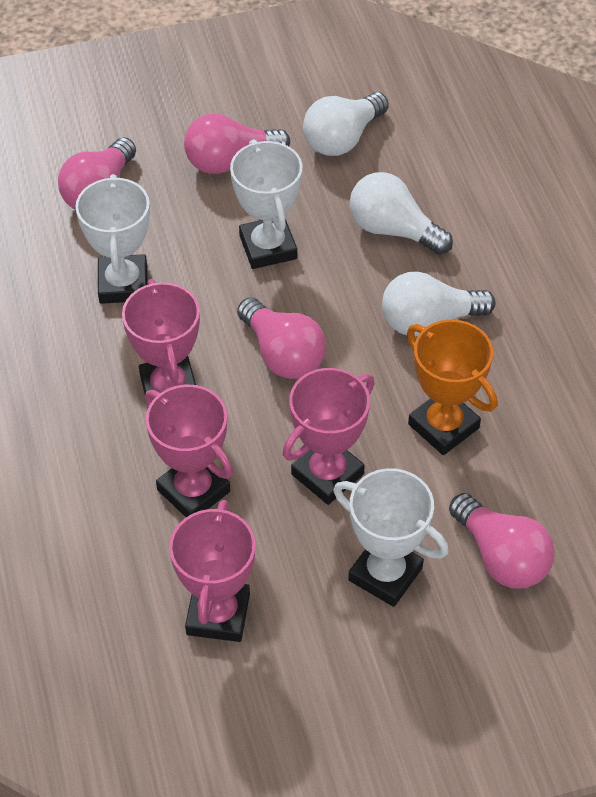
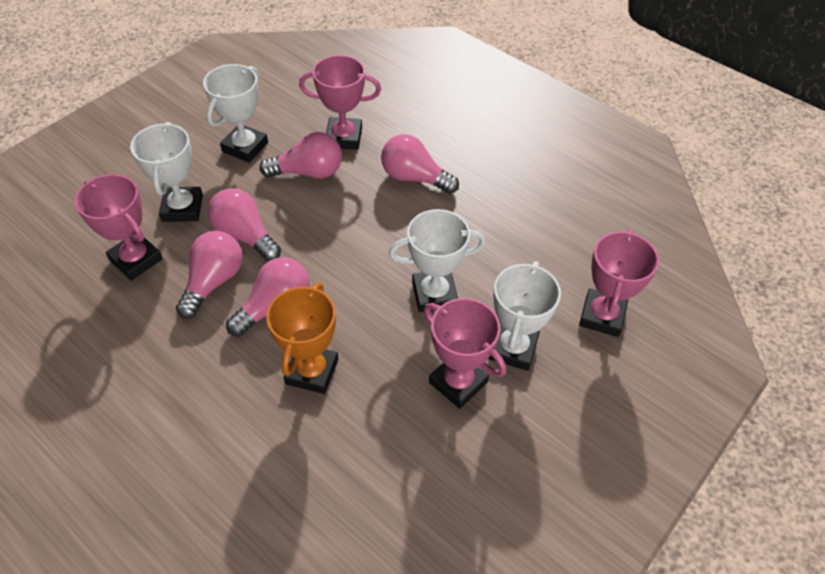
pink light bulb: 4 -> 5
white light bulb: 3 -> 0
white trophy: 3 -> 4

